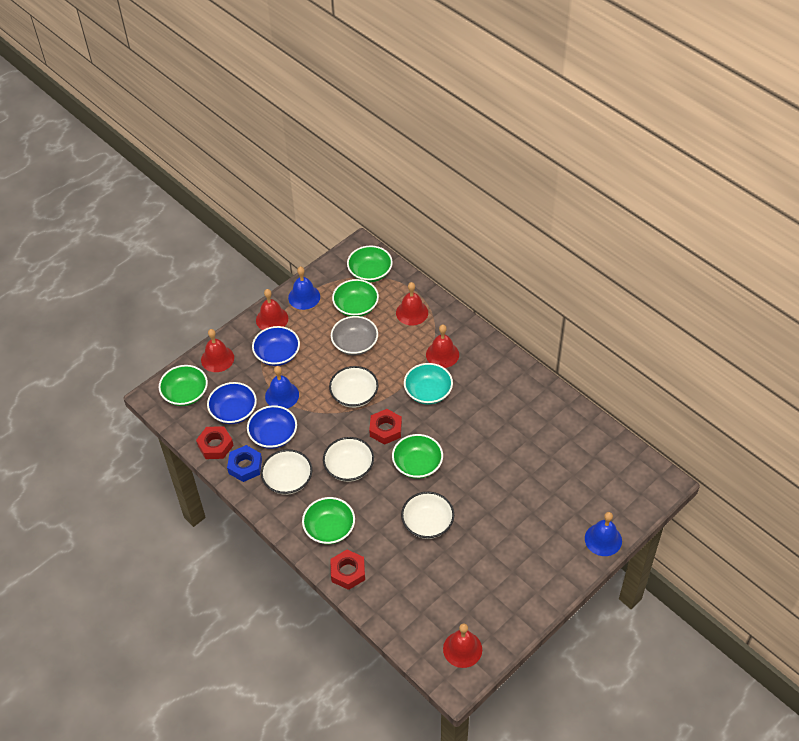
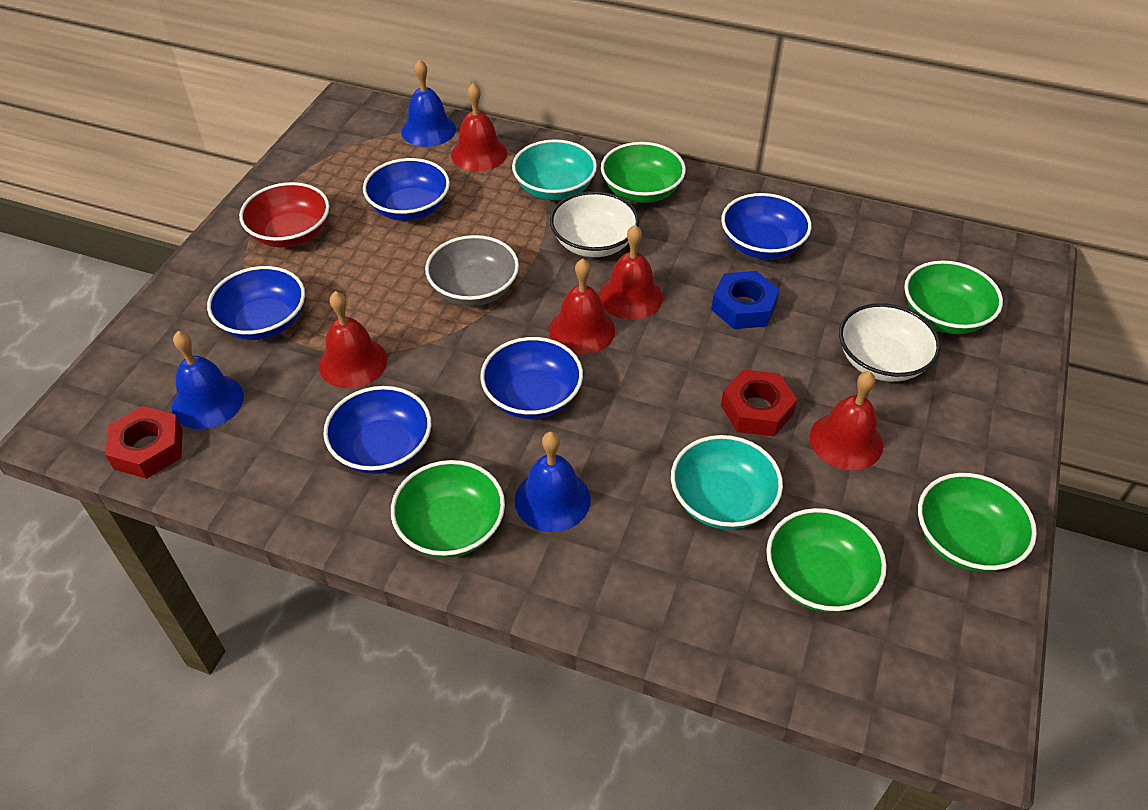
blue bowl: 3 -> 5
red bowl: 0 -> 1
red nut: 3 -> 2
turquoise bowl: 1 -> 2
white bowl: 4 -> 2

